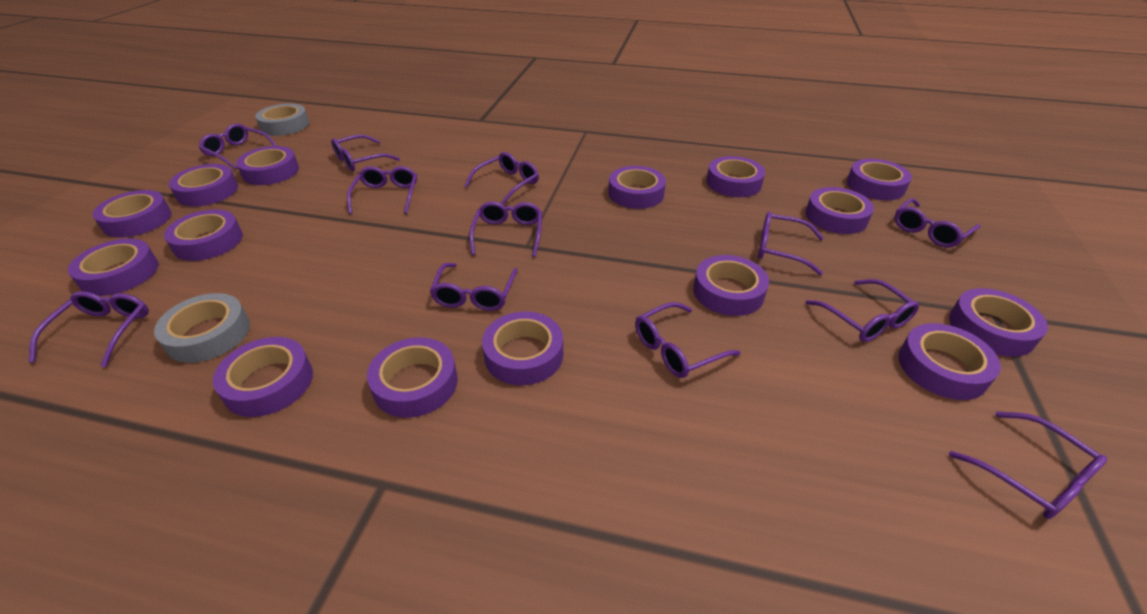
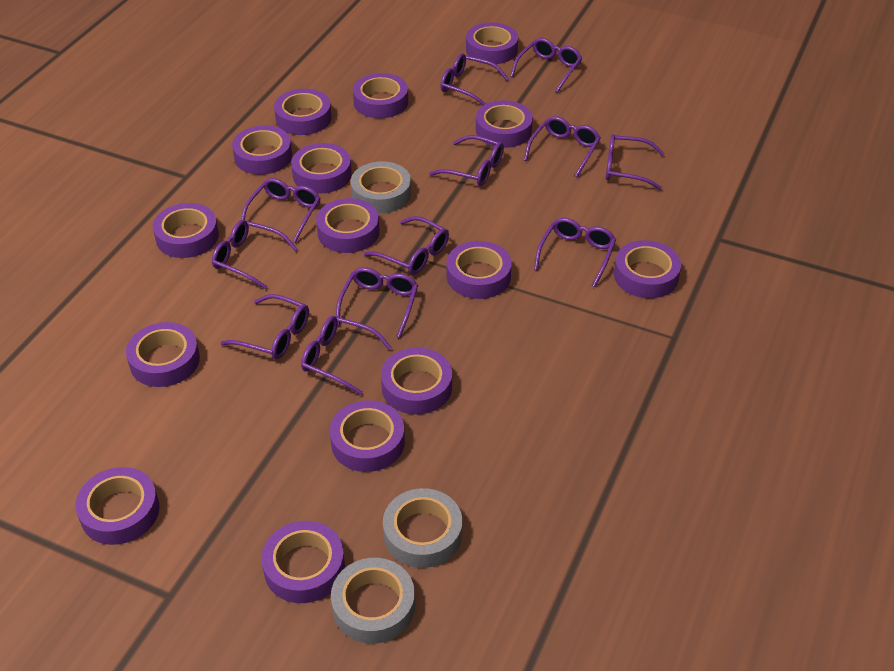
grey tape: 2 -> 3

